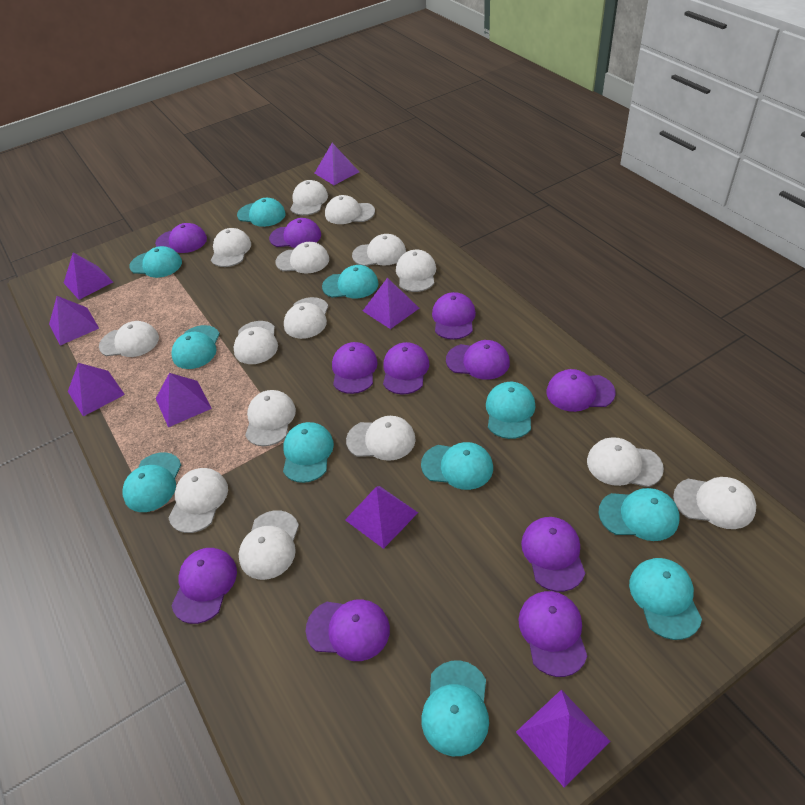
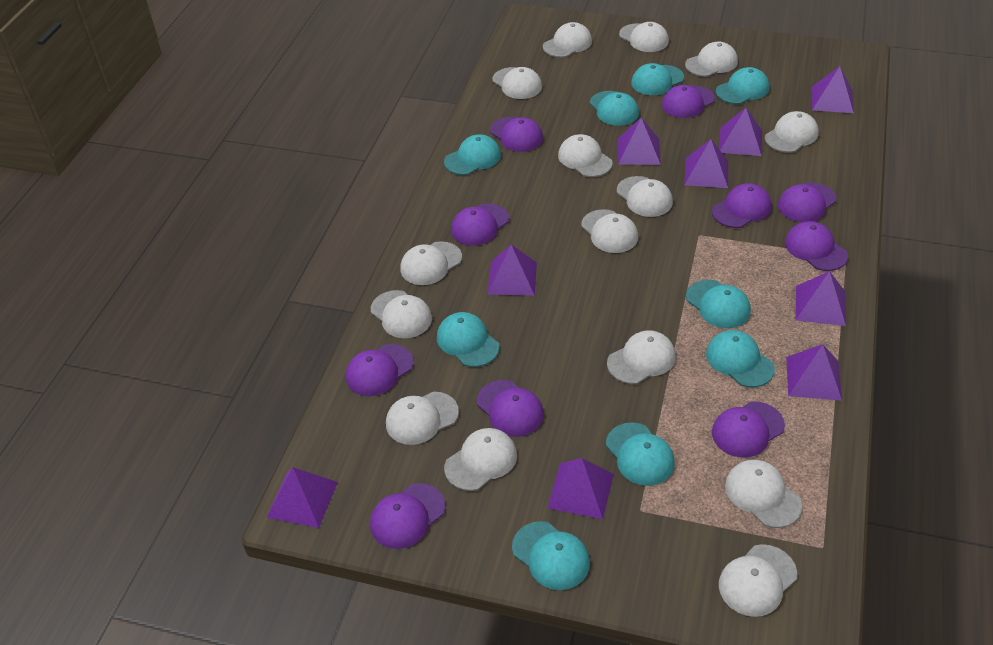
purple cap: 11 -> 10
purple pyramid: 8 -> 9
turquoise cap: 11 -> 9

